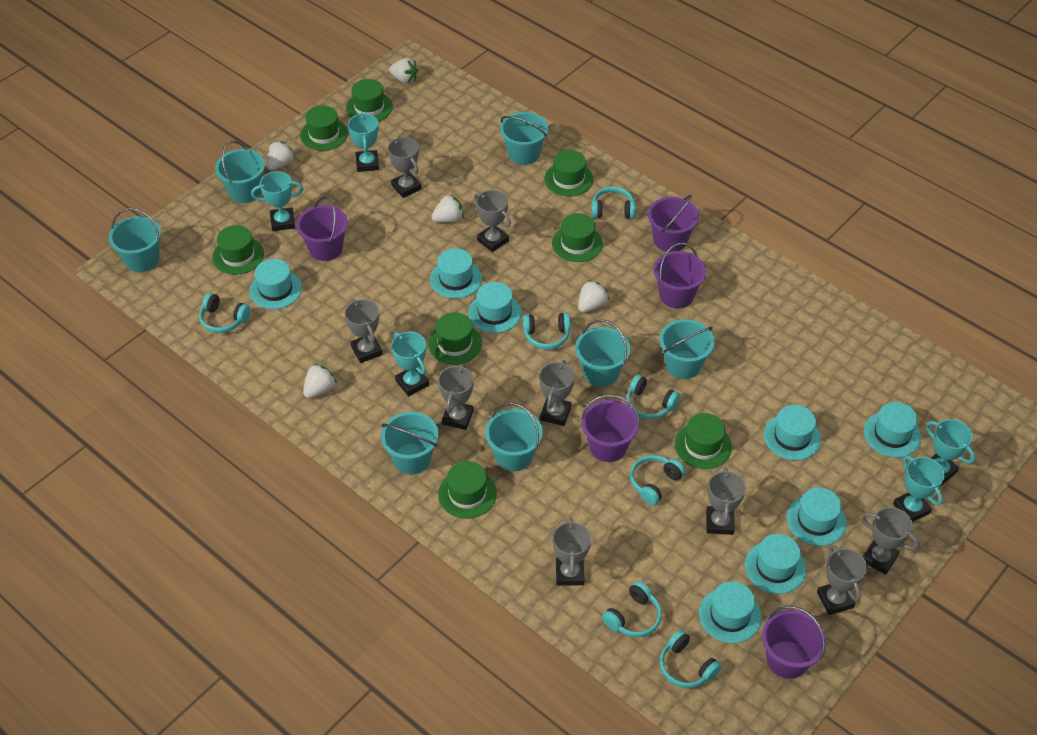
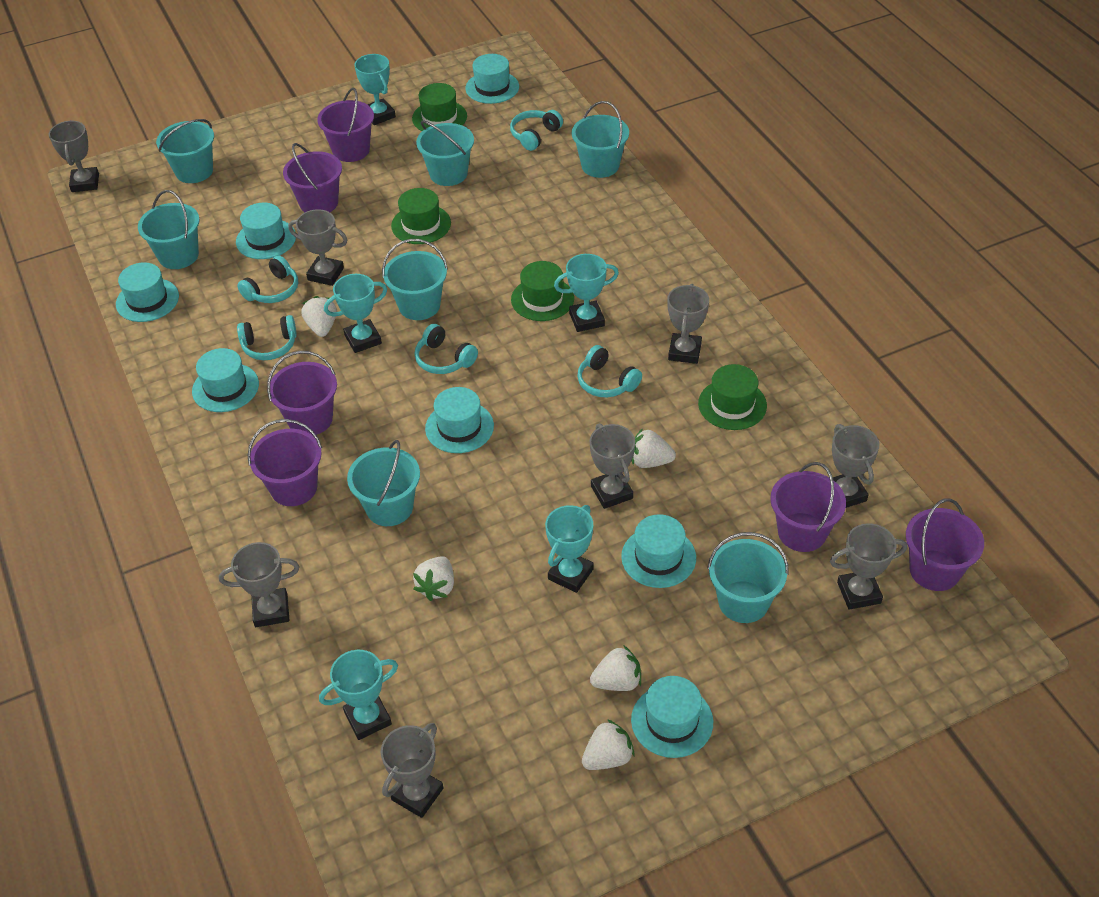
green hat: 8 -> 4
grey trophy: 9 -> 8
purple bucket: 5 -> 6
turquoise hat: 8 -> 7
turquoise headphones: 7 -> 5

